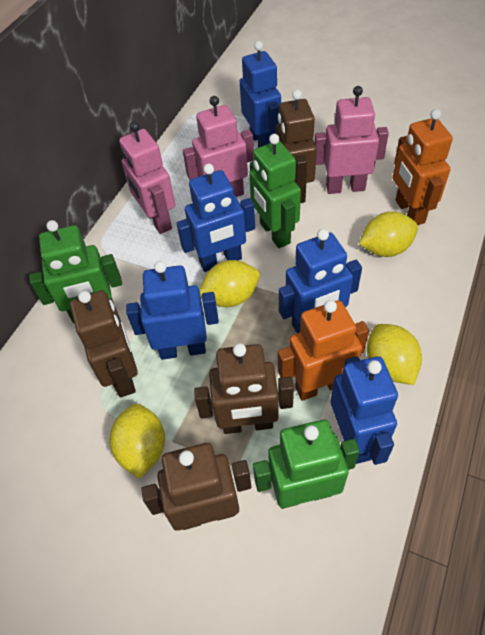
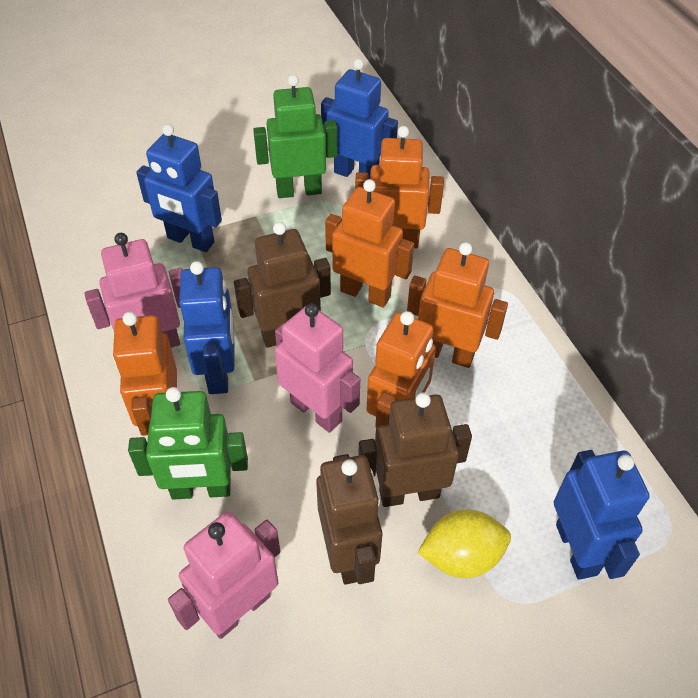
blue robot: 5 -> 4
brown robot: 4 -> 3
green robot: 3 -> 2
orange robot: 2 -> 5
yellow lemon: 4 -> 1

